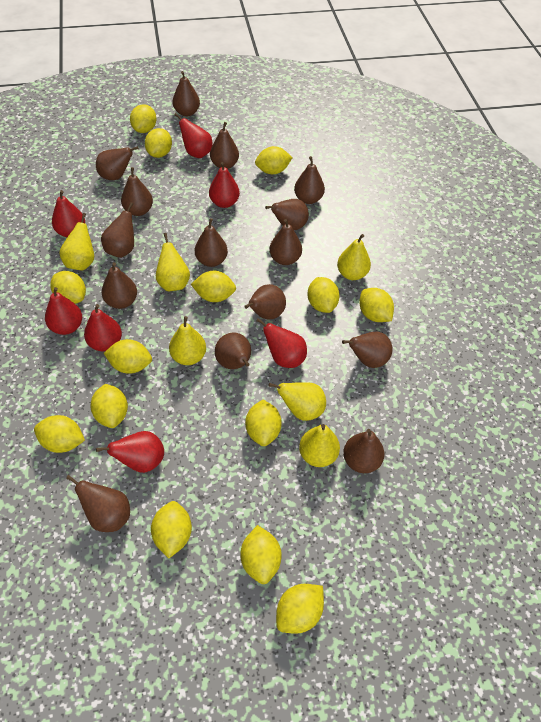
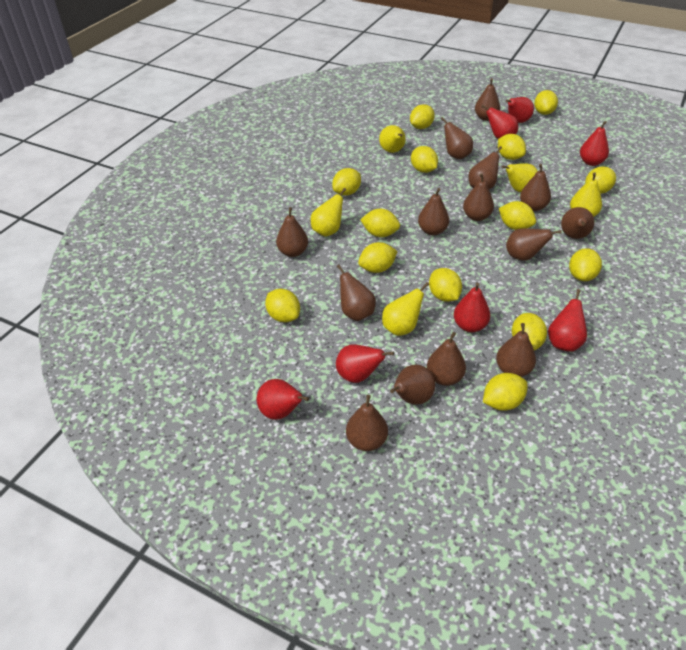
brown pear: 15 -> 14
yellow pear: 6 -> 5

